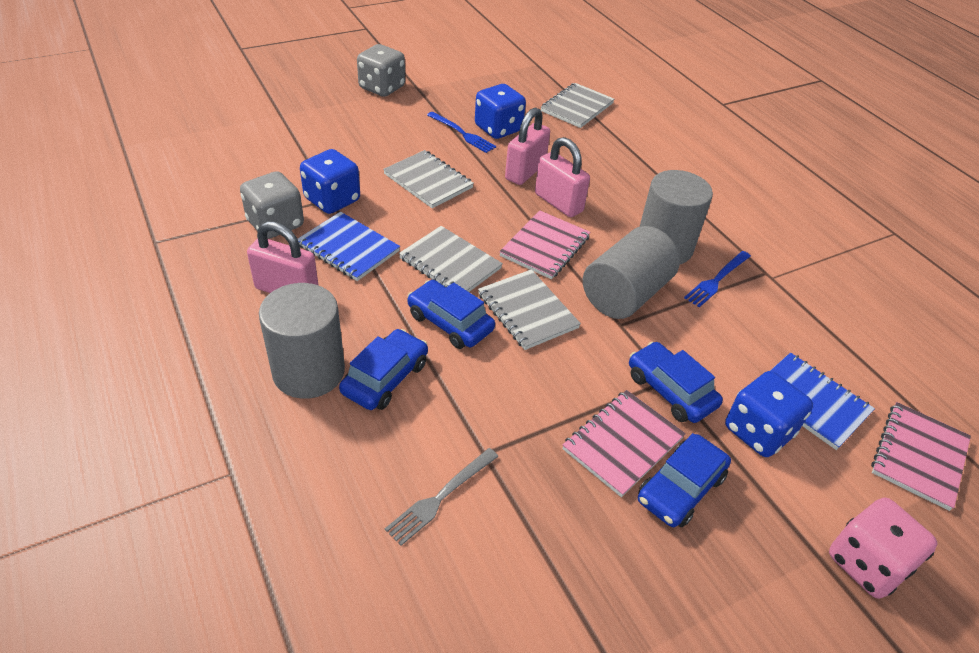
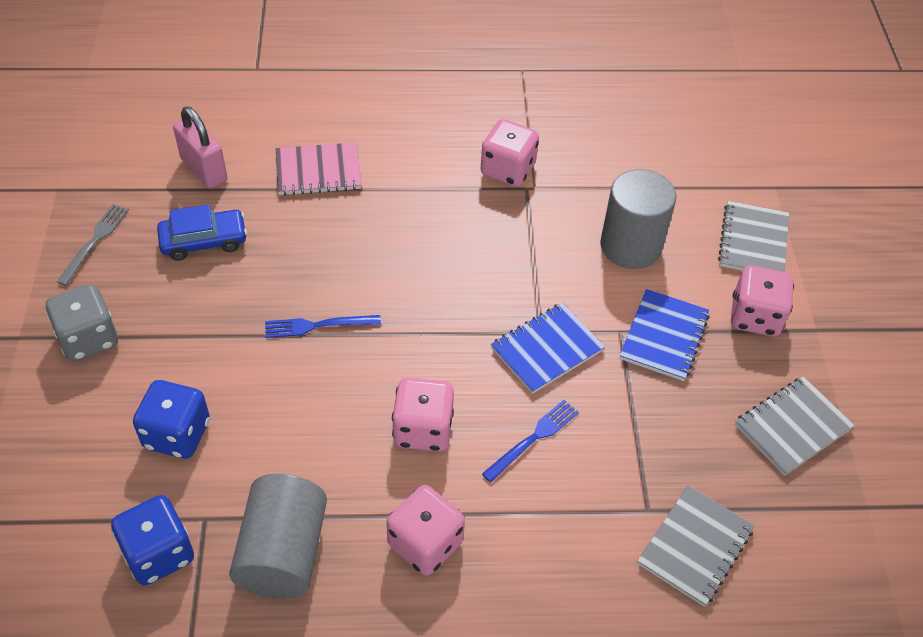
blue car: 4 -> 1
blue dice: 3 -> 2
grey cylinder: 3 -> 2
grey dice: 2 -> 1
grey notebook: 4 -> 3
pink dice: 1 -> 4
pink notebook: 3 -> 1
pink padlock: 3 -> 1

